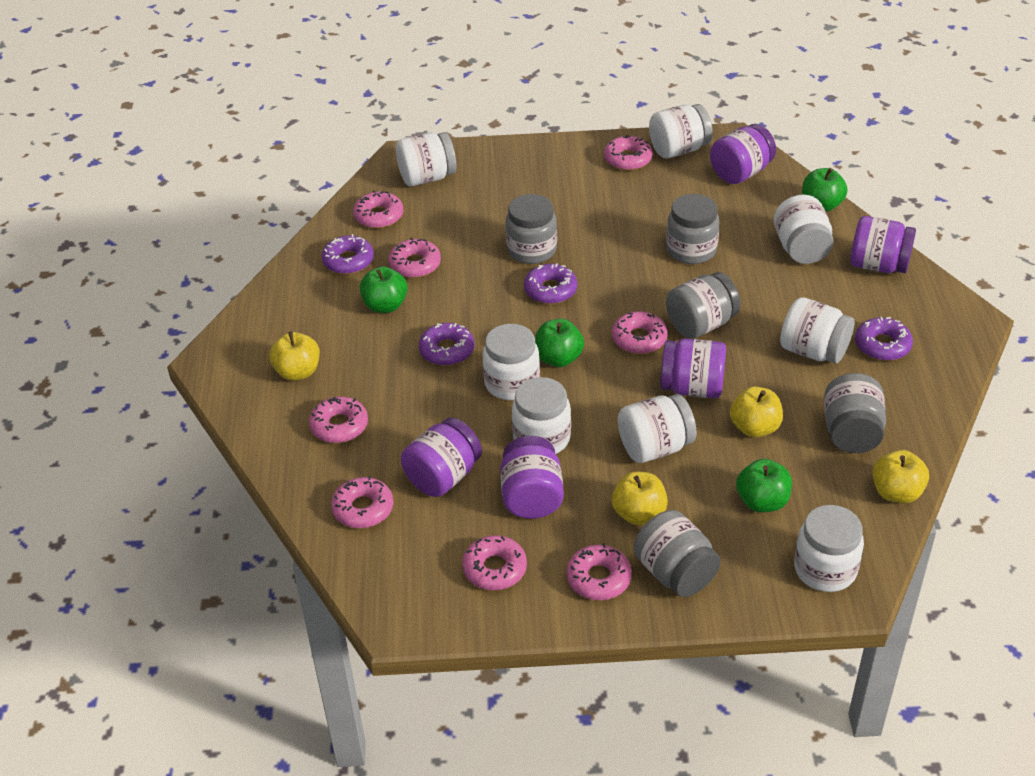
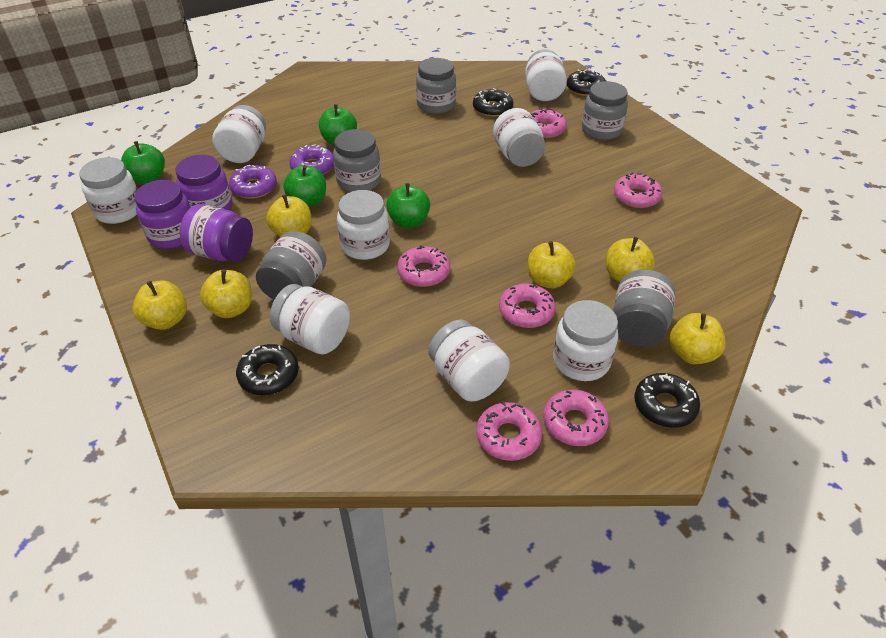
black donut: 0 -> 4
pink donut: 8 -> 6
purple donut: 4 -> 2
purple jar: 5 -> 3
yellow apple: 4 -> 6

